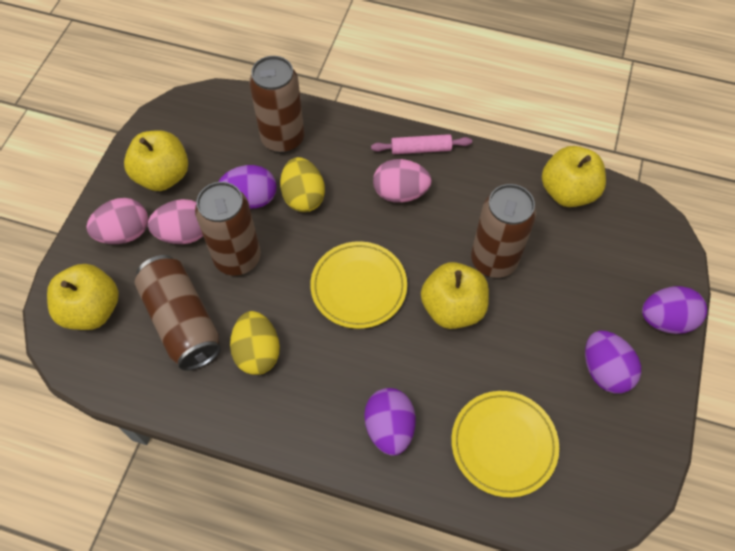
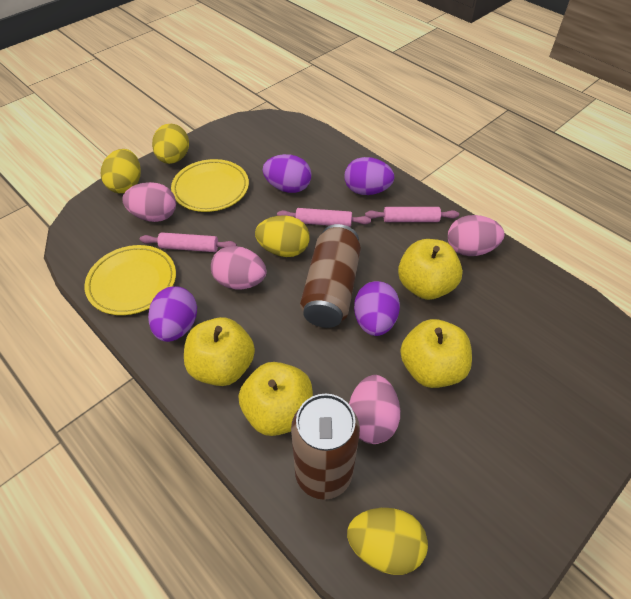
brown can: 4 -> 2
pink egg: 3 -> 4
pink rolling pin: 1 -> 3
yellow egg: 2 -> 4

